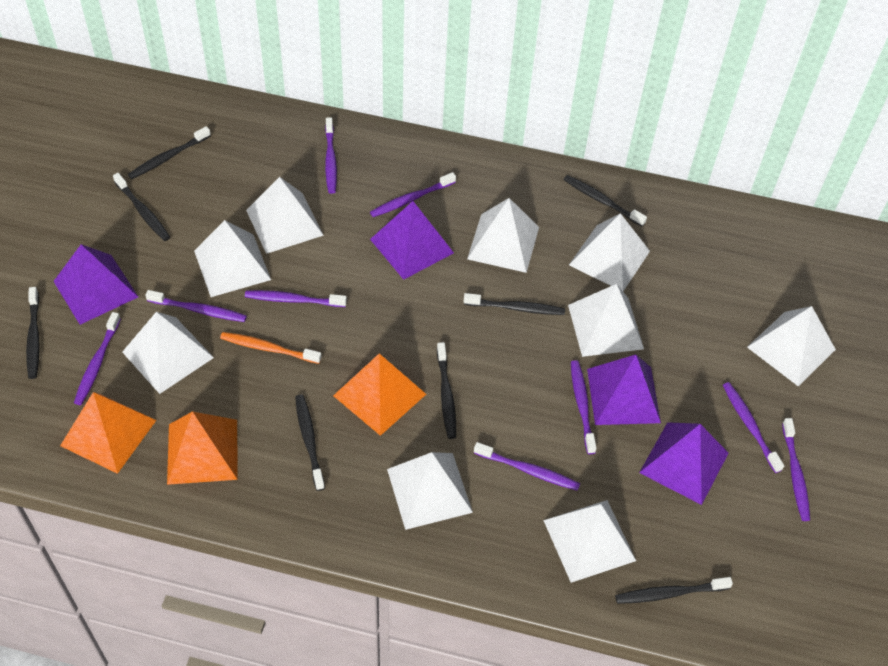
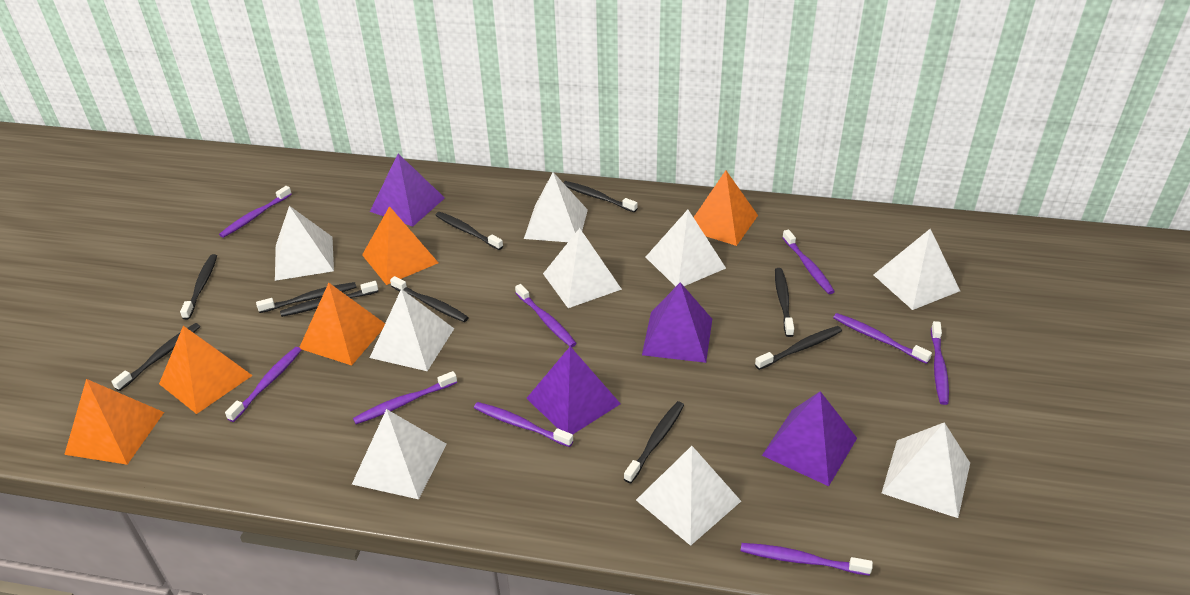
black toothbrush: 8 -> 10
orange pyramid: 3 -> 5
orange toothbrush: 1 -> 0

